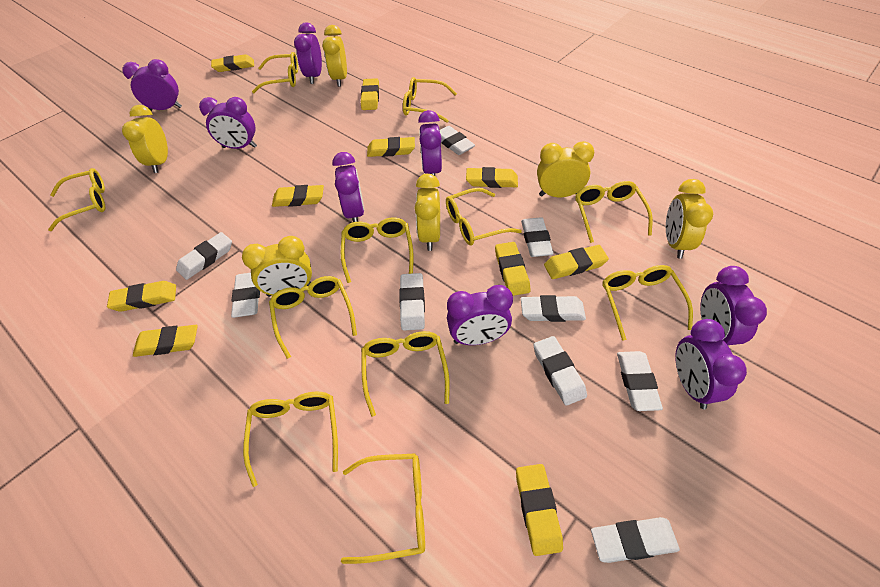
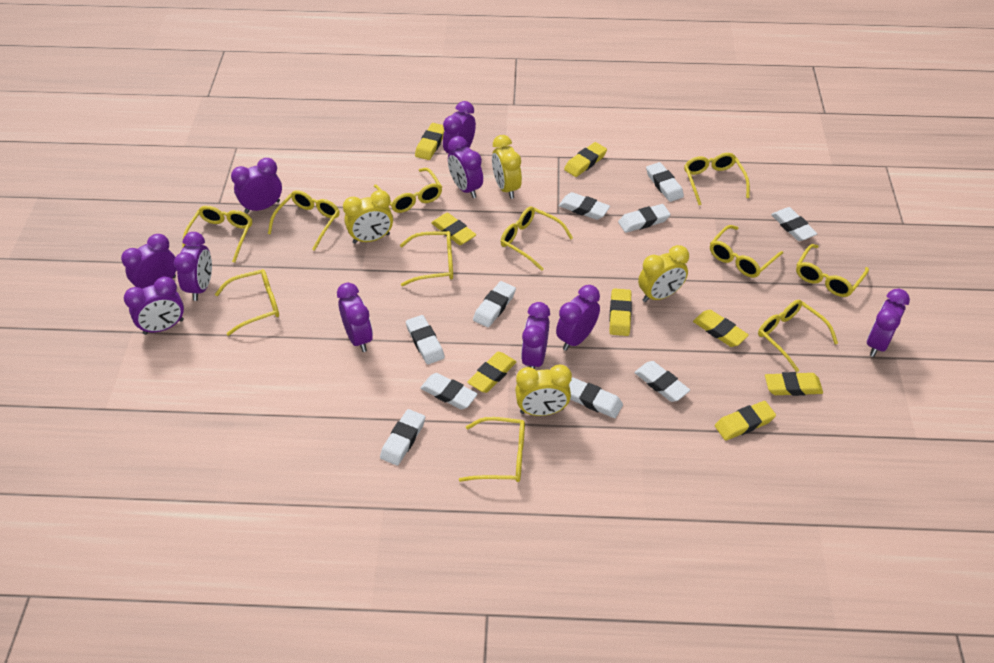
purple clock: 8 -> 10
white eraser: 9 -> 10
yellow clock: 6 -> 4
yellow eraser: 10 -> 8

